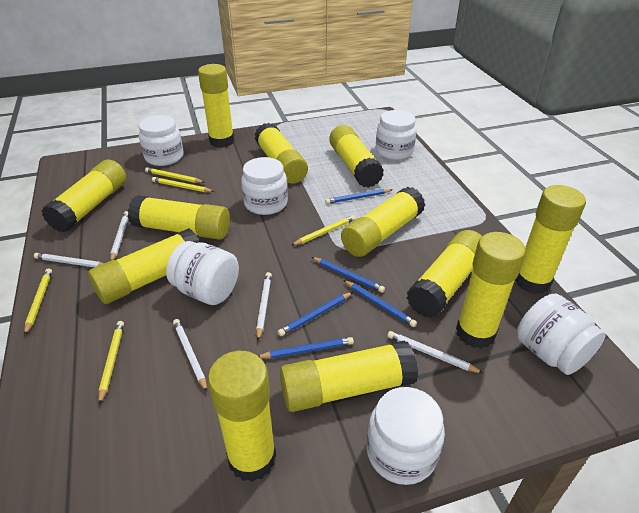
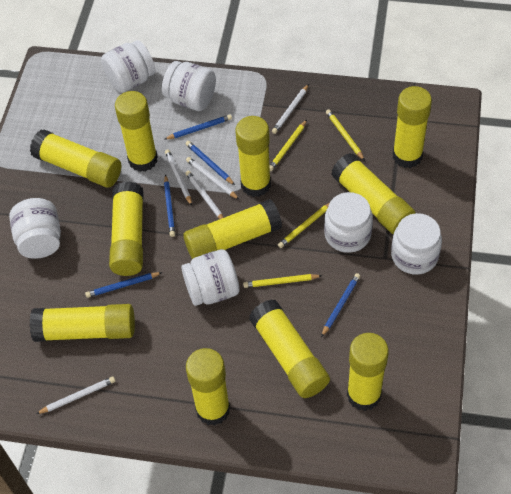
yellow glue stick: 12 -> 11
yellow pencil: 5 -> 4

